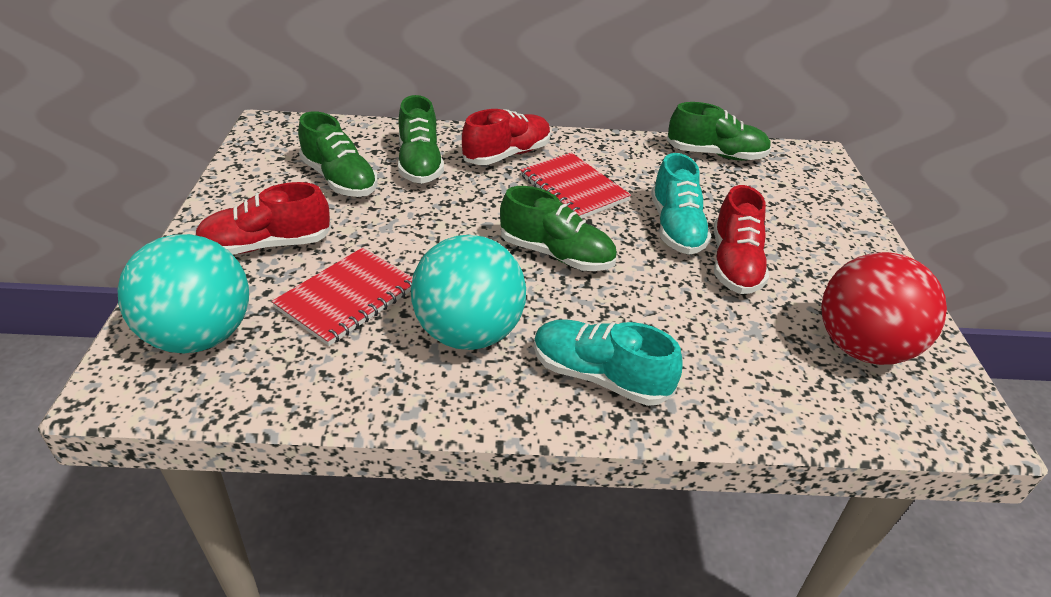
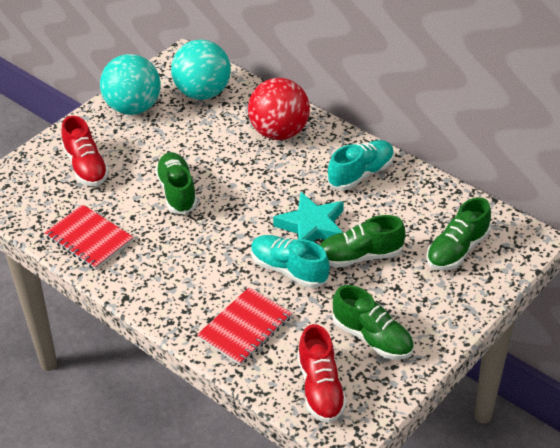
red shoe: 3 -> 2
turquoise star: 0 -> 1

